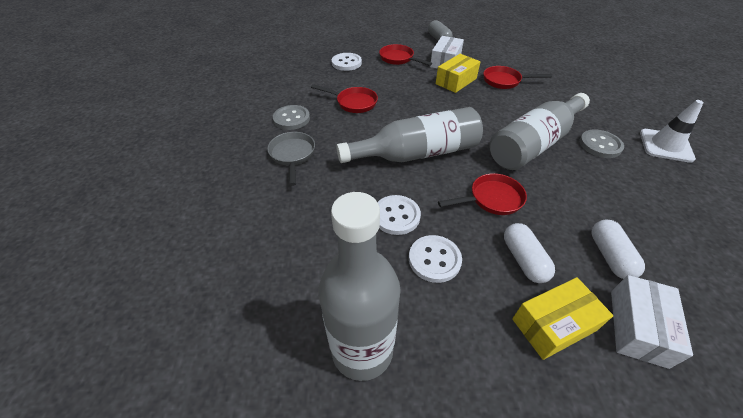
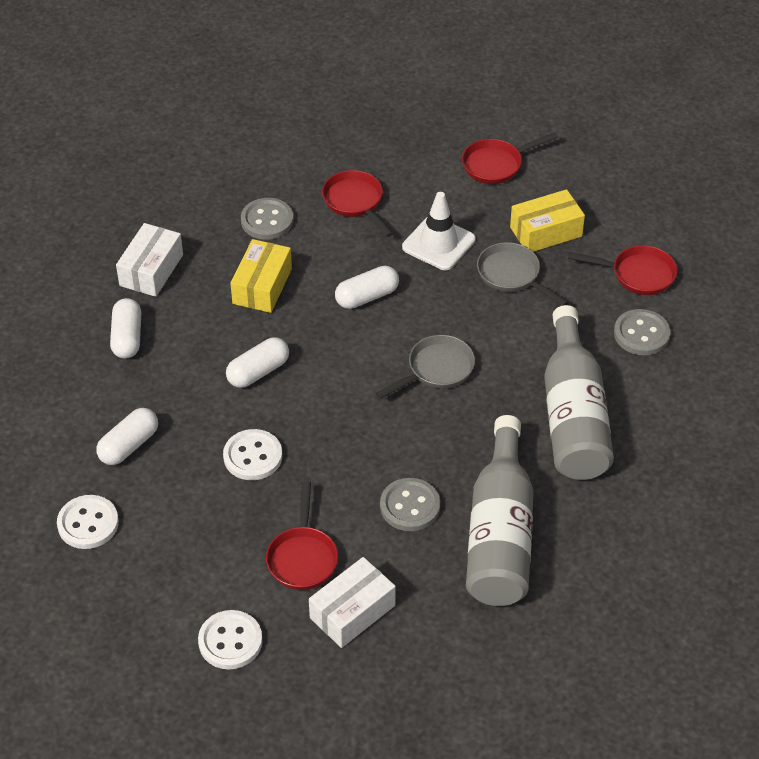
grey bottle: 3 -> 2
grey button: 2 -> 3
grey capsule: 1 -> 0
grey pan: 1 -> 2
white capsule: 2 -> 4

